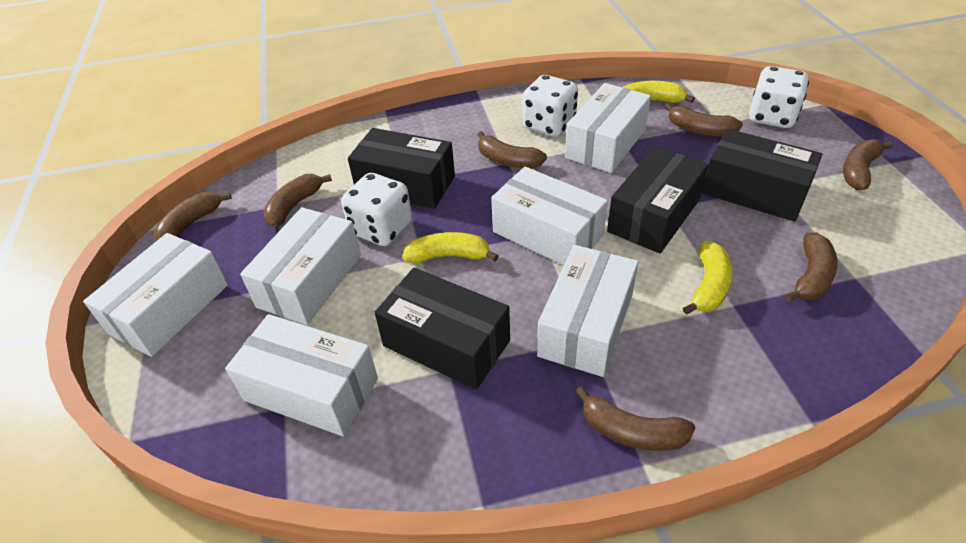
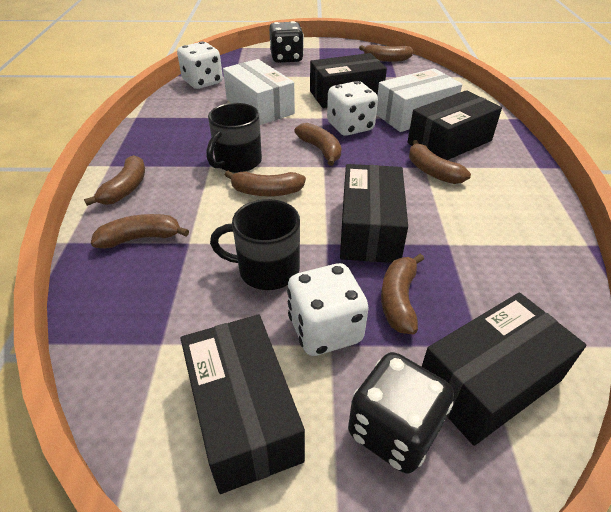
black box: 4 -> 5
black dice: 0 -> 2
black mug: 0 -> 2
white box: 6 -> 2
yellow banana: 3 -> 0

